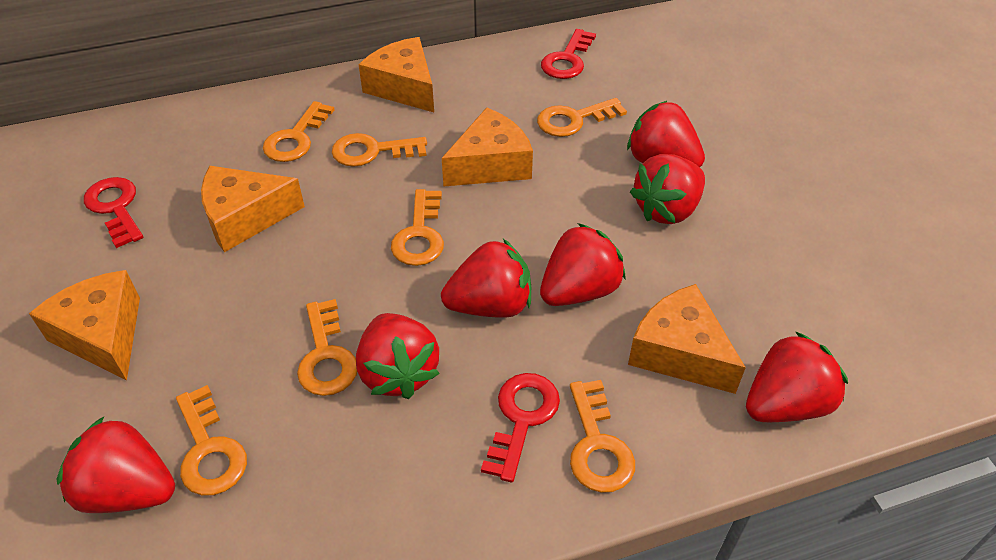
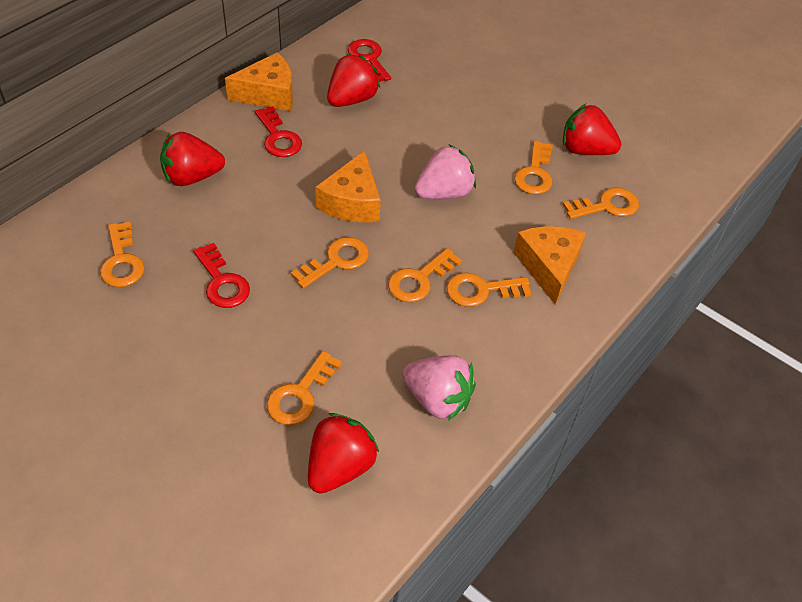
orange cheese: 5 -> 3
pink strawberry: 0 -> 2
red strawberry: 7 -> 4

